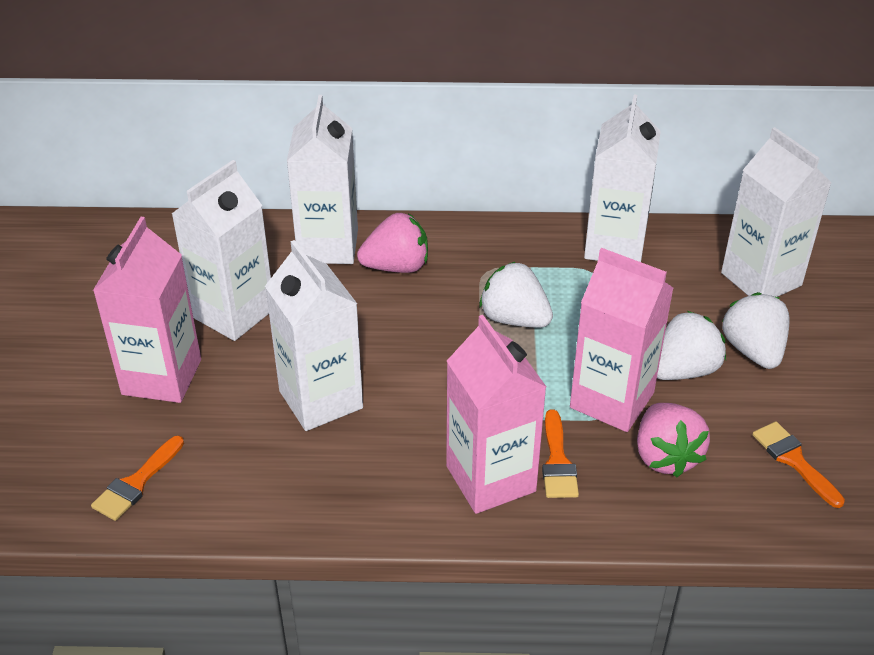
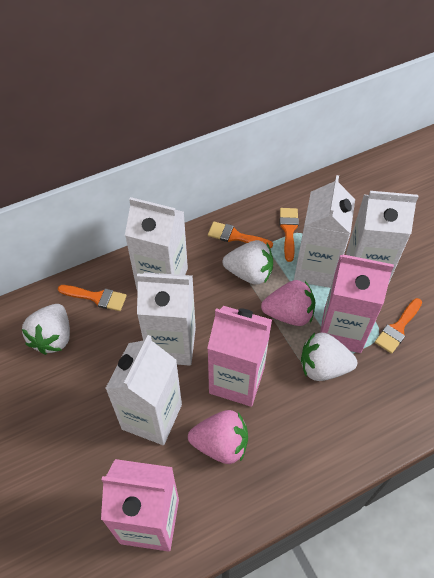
orange brush: 3 -> 4

